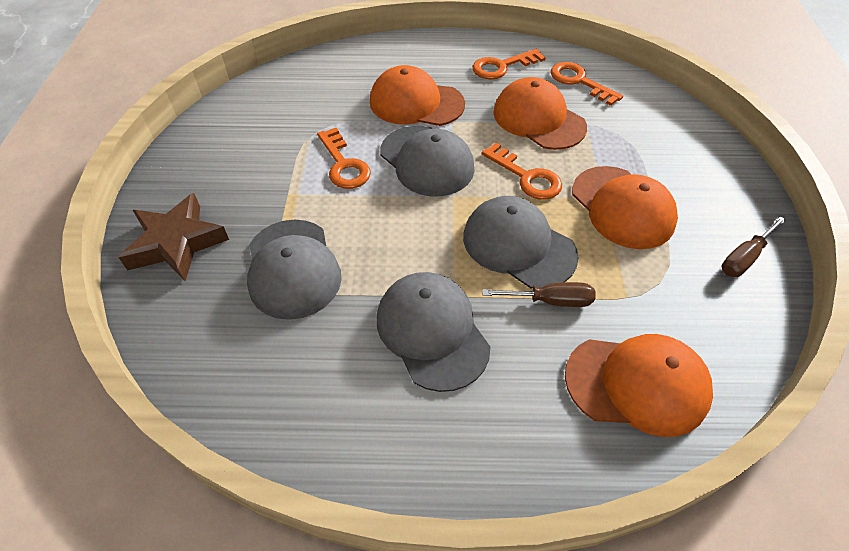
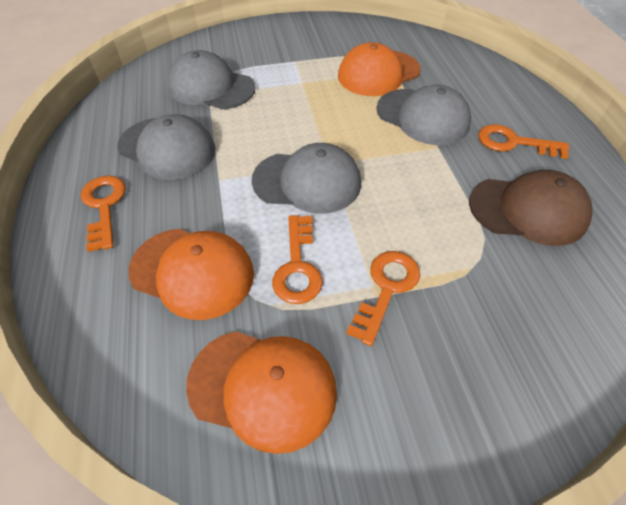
brown cap: 0 -> 1
brown screwdriver: 2 -> 0
brown star: 1 -> 0
orange cap: 4 -> 3

